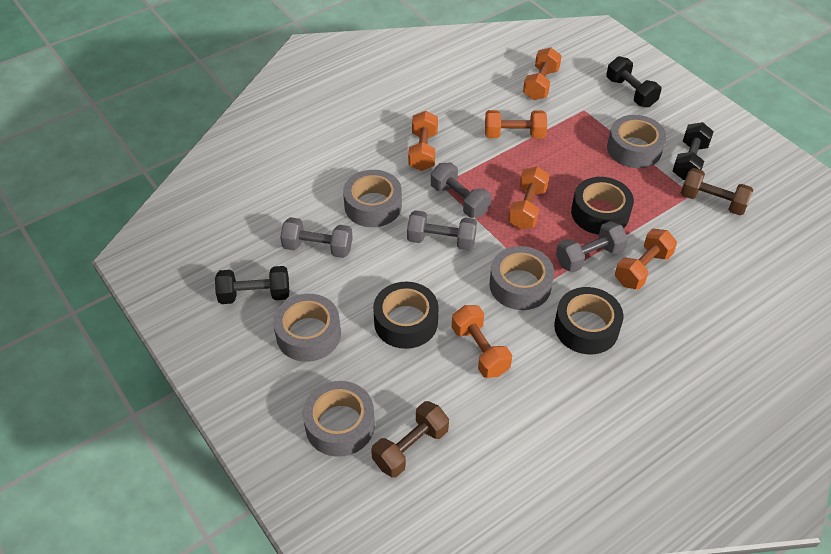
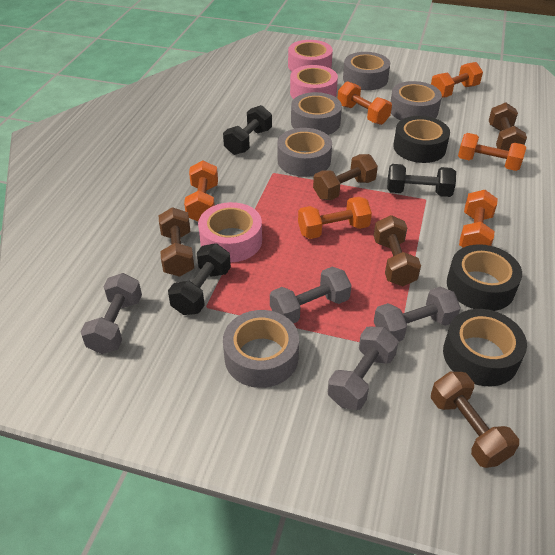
brown dumbbell: 2 -> 5
pink tape: 0 -> 3

